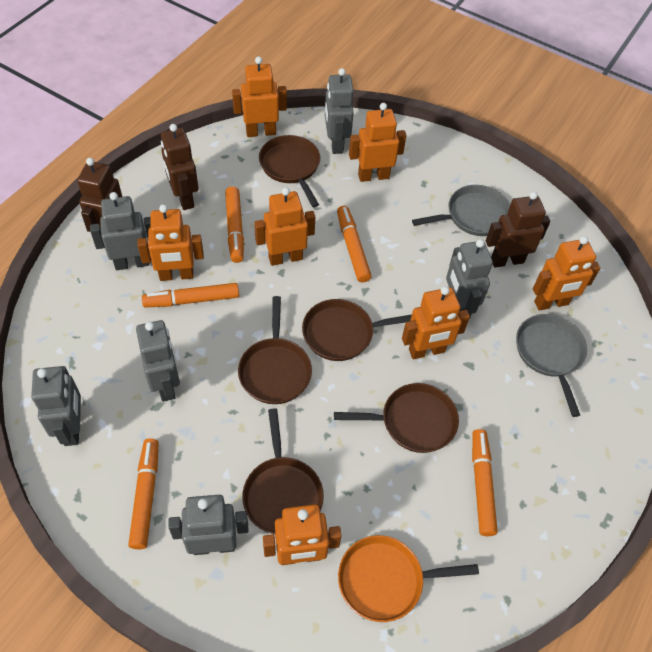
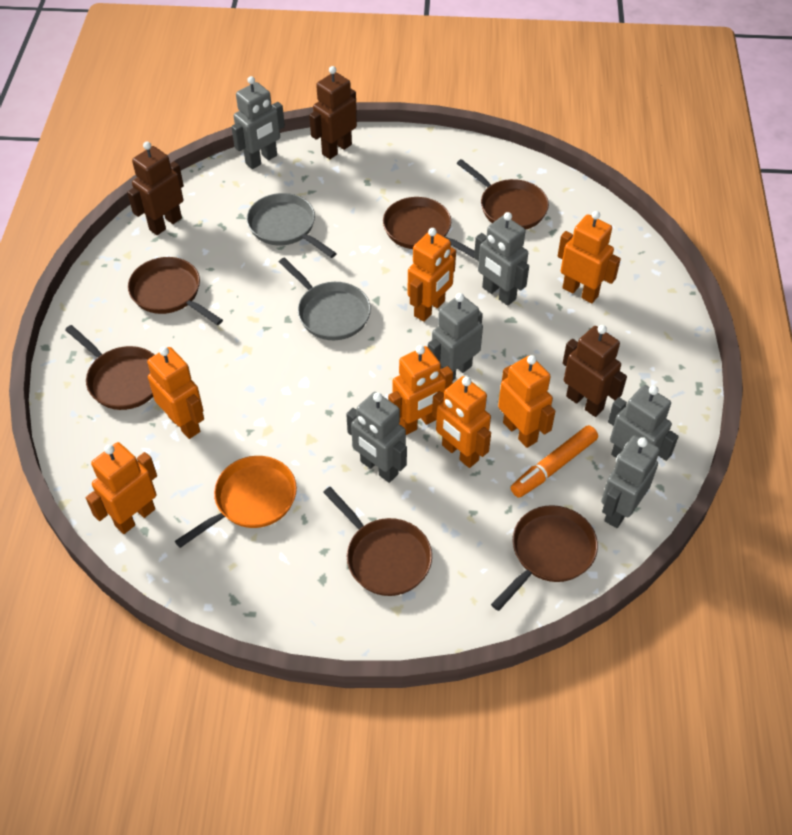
brown pan: 5 -> 6
orange marker: 5 -> 1

